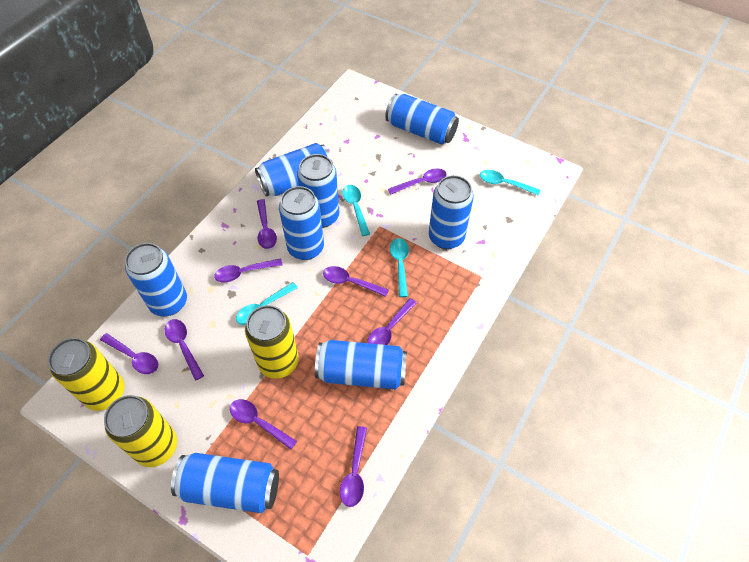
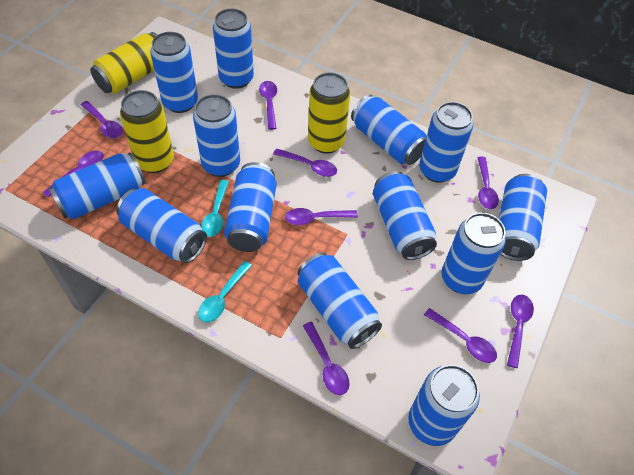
blue can: 8 -> 13
turquoise spoon: 4 -> 2

